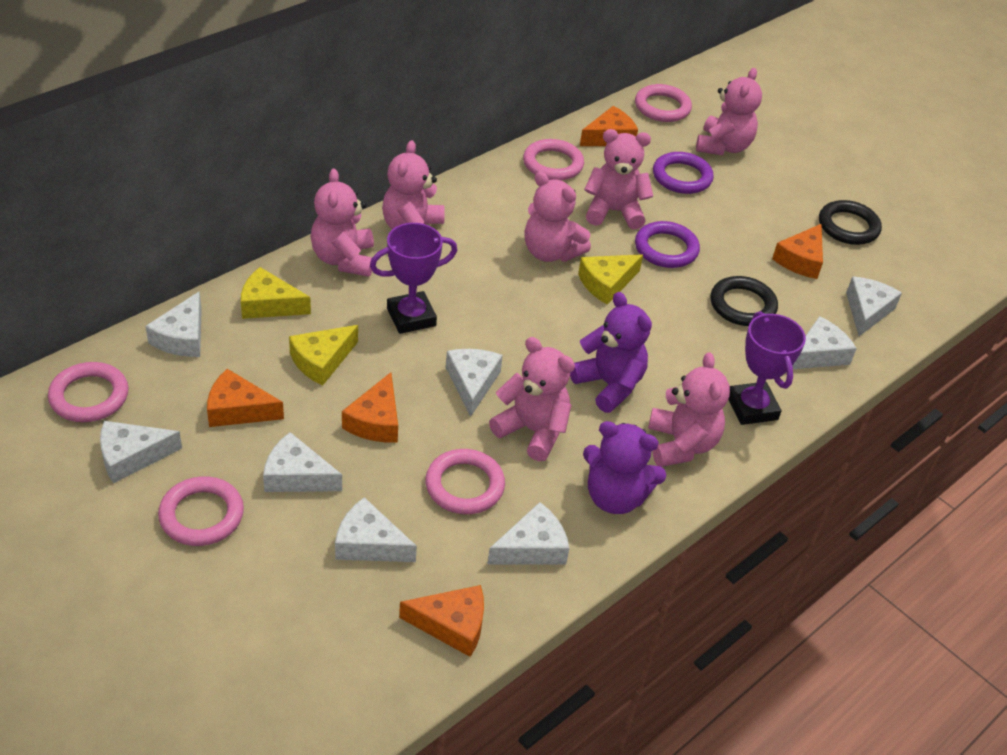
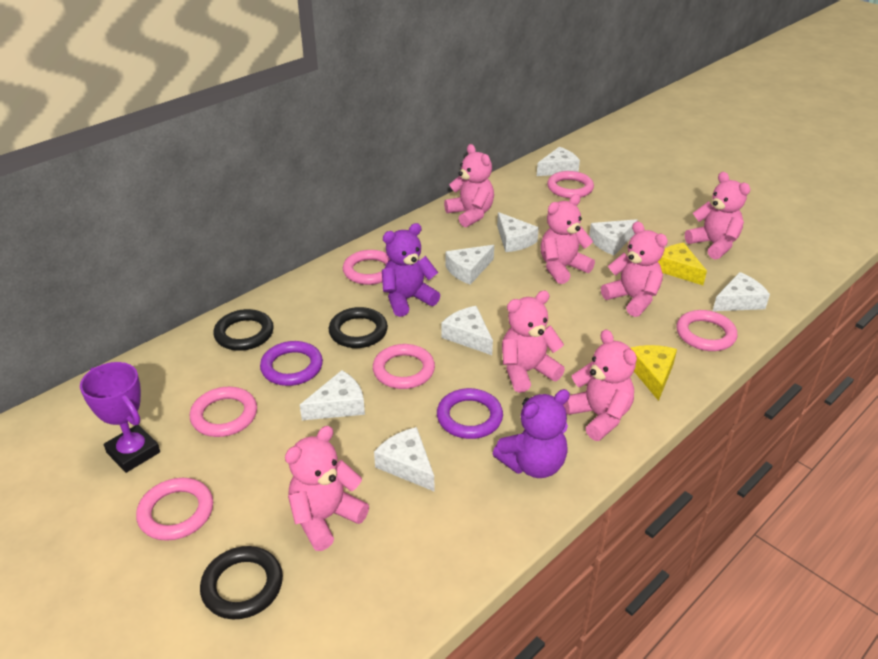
black ring: 2 -> 3
orange cheese: 5 -> 0
pink ring: 5 -> 6
purple trophy: 2 -> 1
yellow cheese: 3 -> 2

